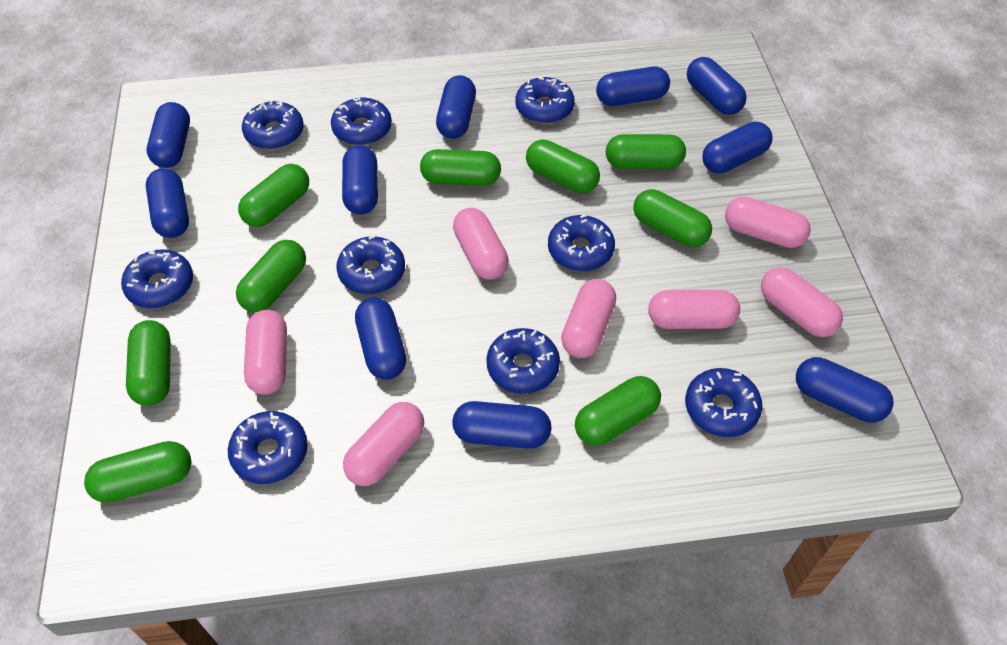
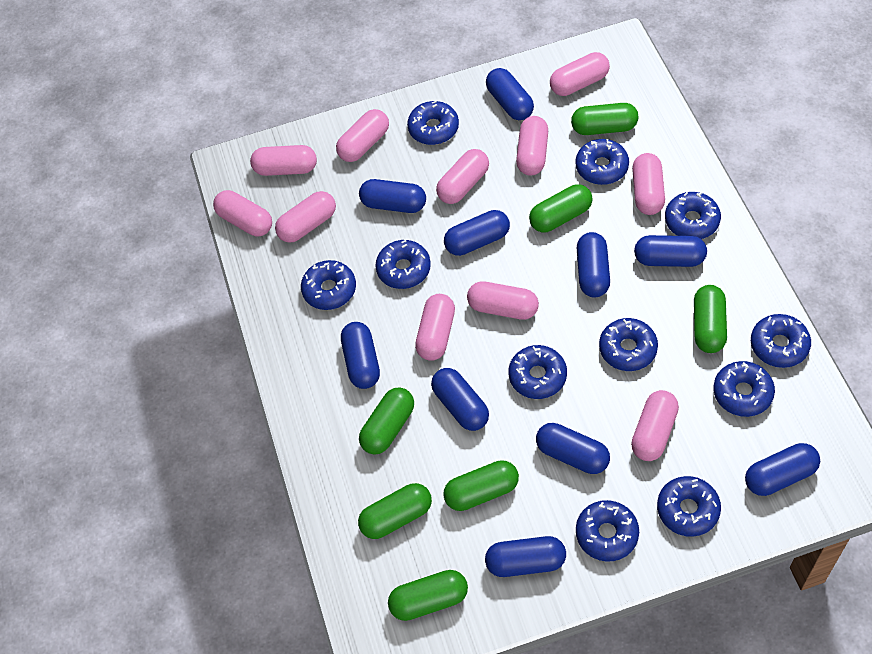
blue donut: 9 -> 11
green capsule: 9 -> 7
pink capsule: 7 -> 11

